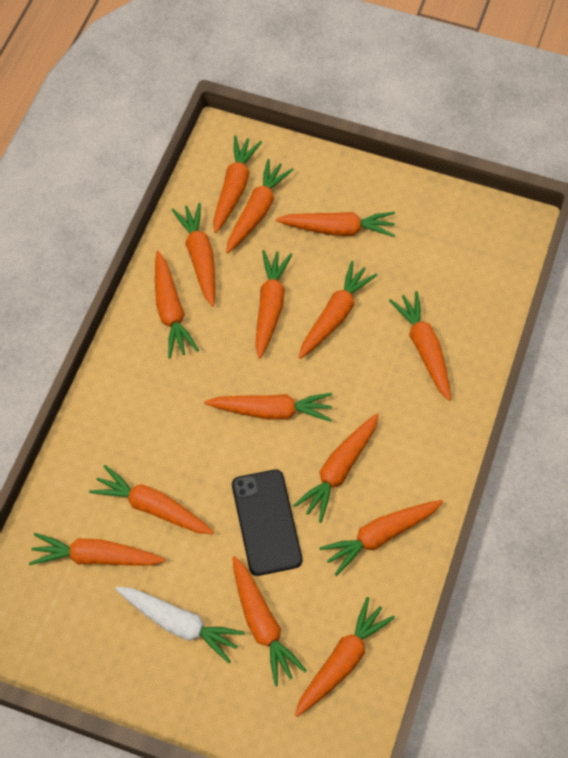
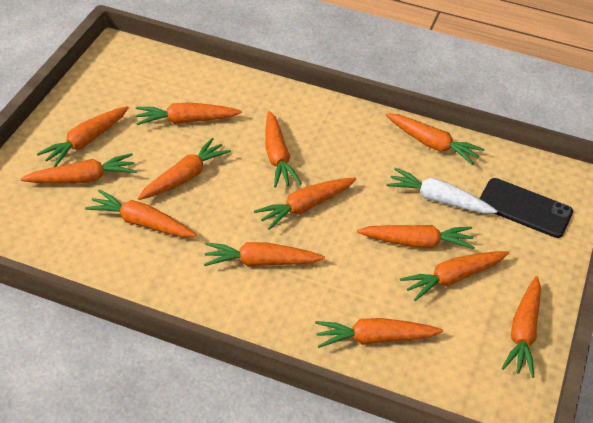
orange carrot: 15 -> 13

